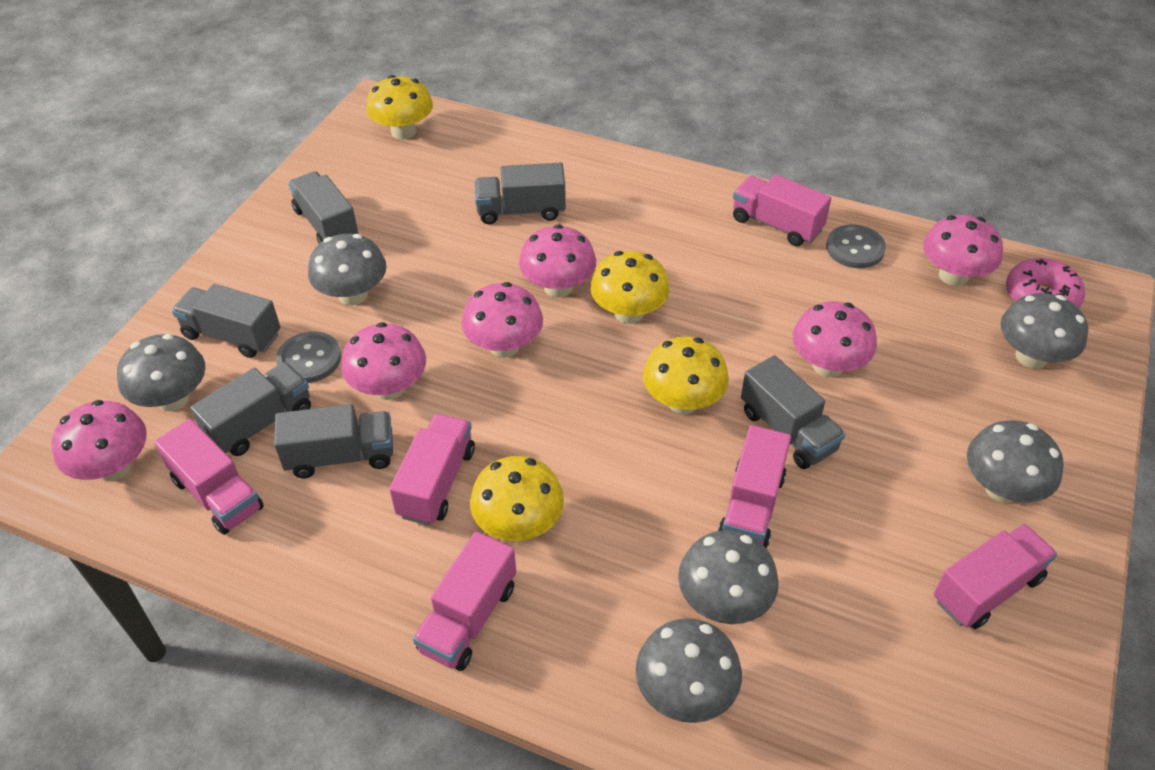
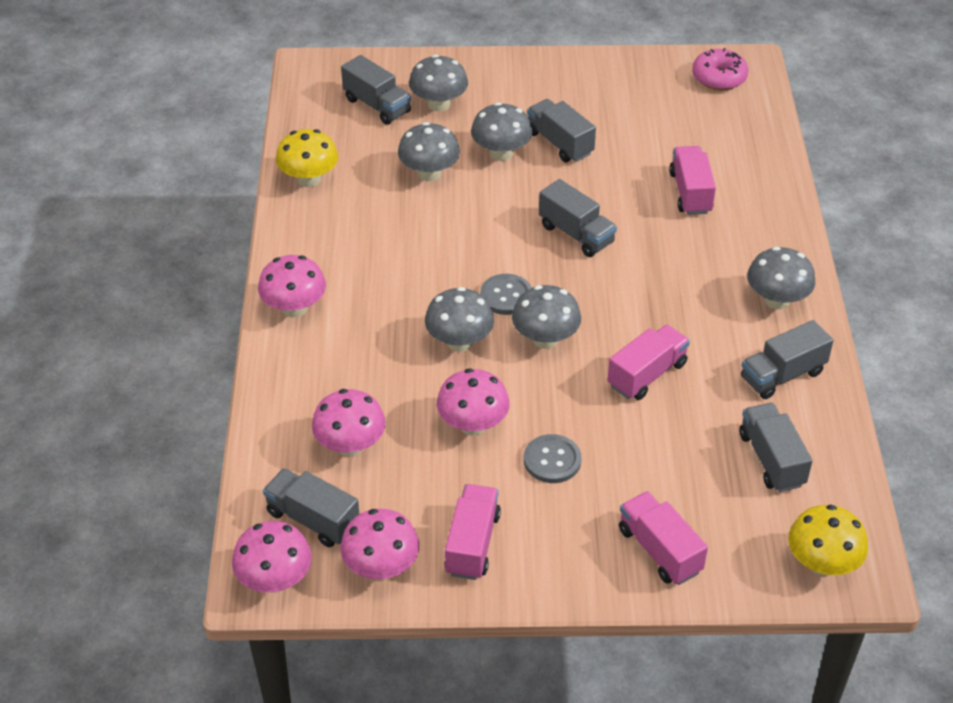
pink mushroom: 6 -> 5
pink truck: 6 -> 4
yellow mushroom: 4 -> 2

